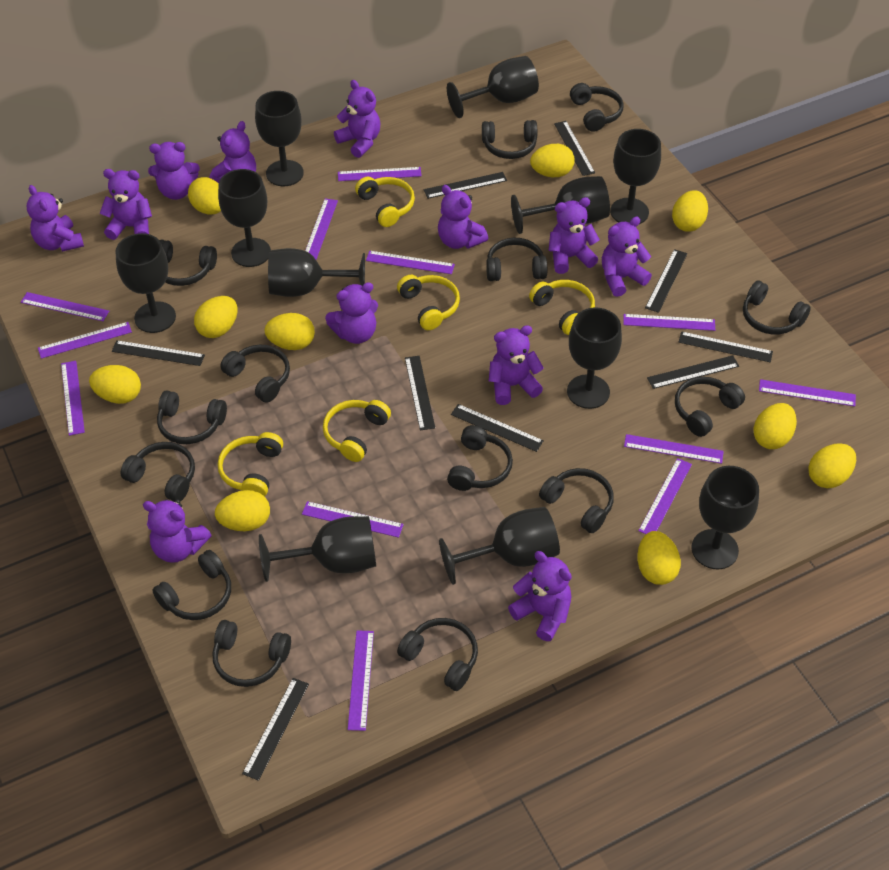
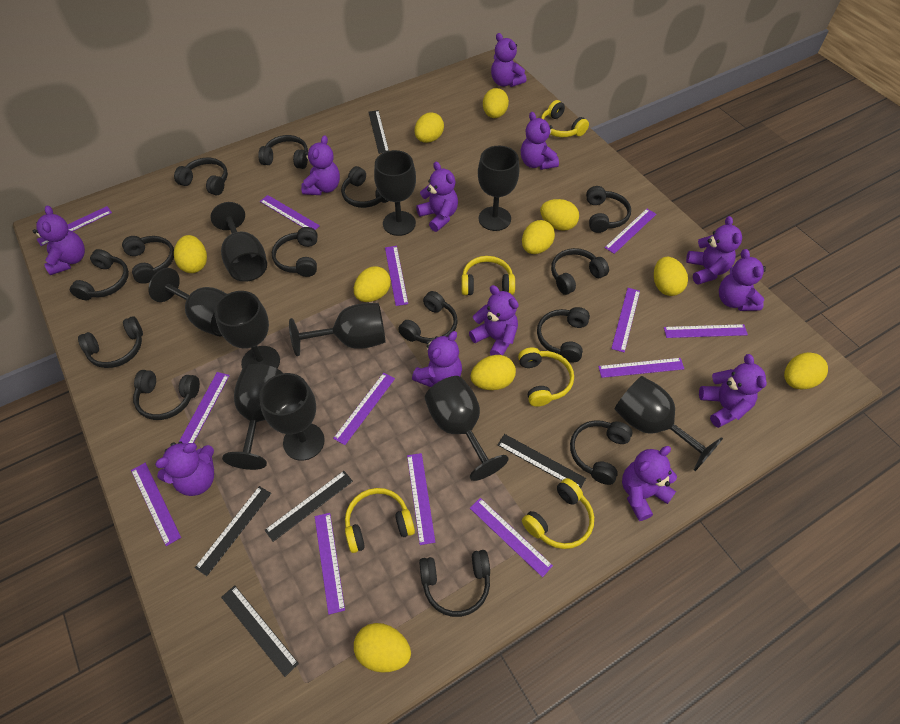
black goblet: 11 -> 10
black ruler: 9 -> 5
purple ruler: 12 -> 13

